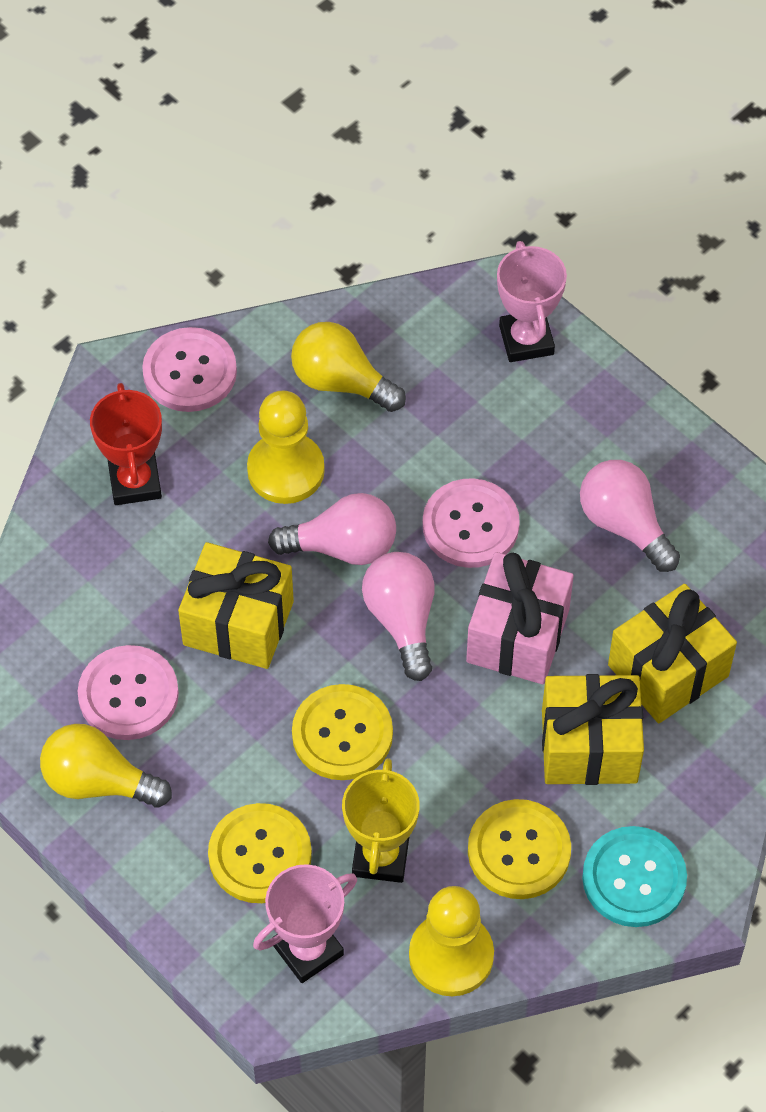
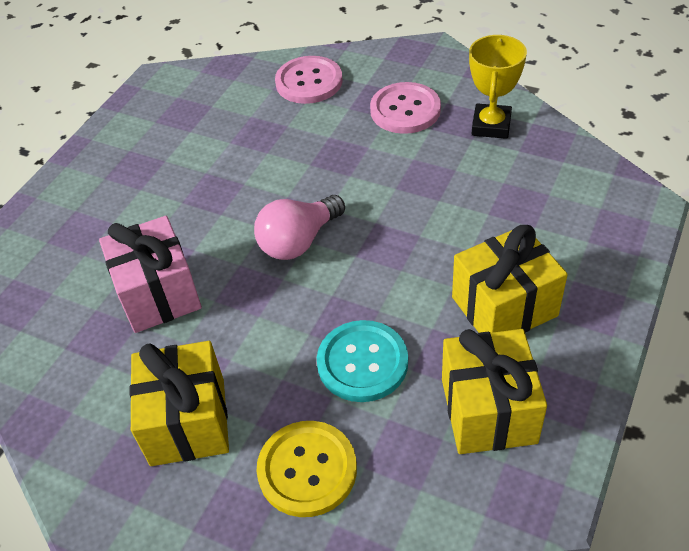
pink button: 3 -> 2
pink light bulb: 3 -> 1
pink trophy: 2 -> 0
red trophy: 1 -> 0
yellow button: 3 -> 1
yellow light bulb: 2 -> 0
yellow pawn: 2 -> 0

